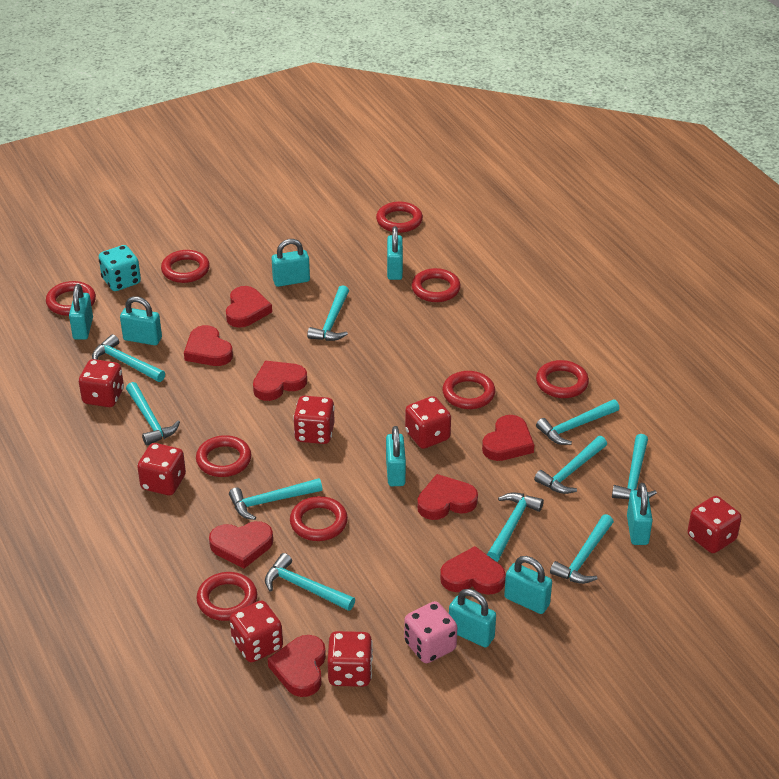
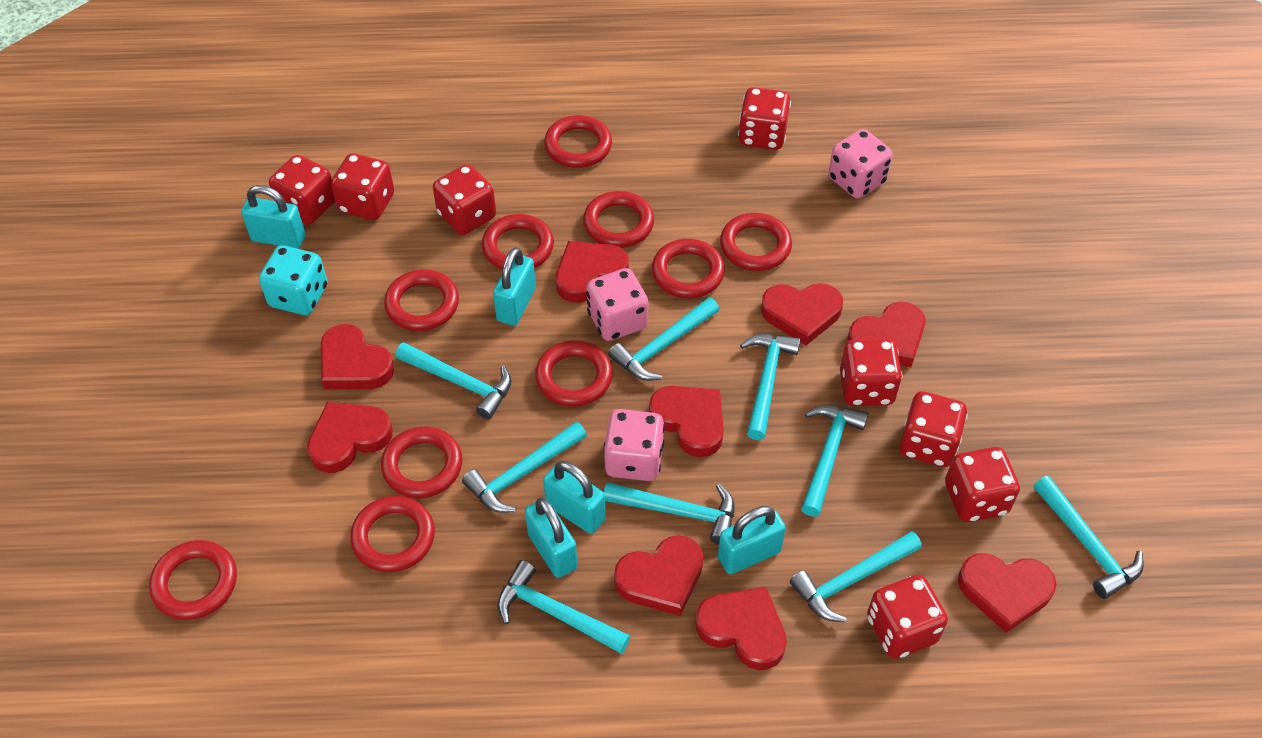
pink dice: 1 -> 3
red dice: 7 -> 8
red heart: 8 -> 9
red ring: 9 -> 10
turquoise hammer: 10 -> 9
turquoise padlock: 8 -> 5

